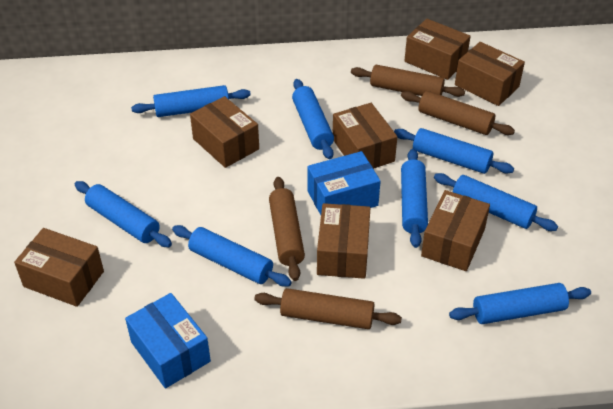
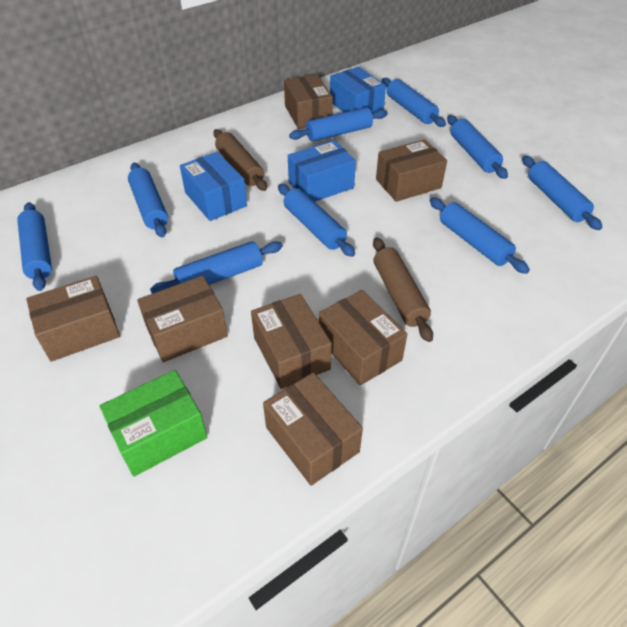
blue box: 2 -> 3
blue rolling pin: 8 -> 9
brown rolling pin: 4 -> 2
green box: 0 -> 1

